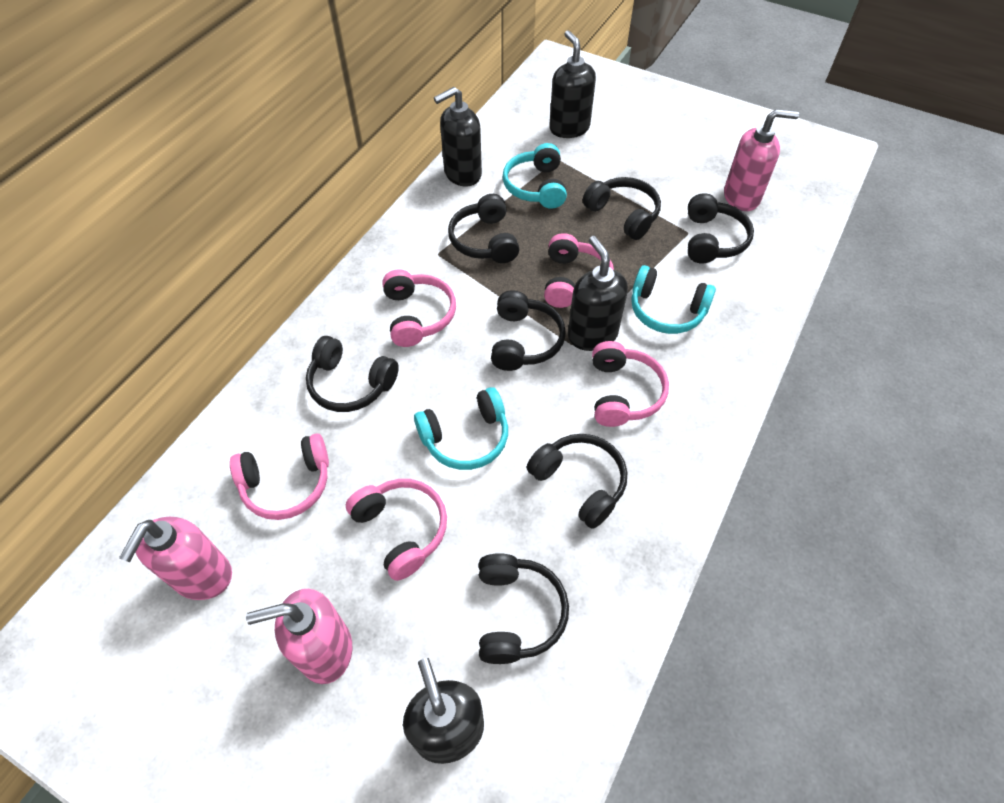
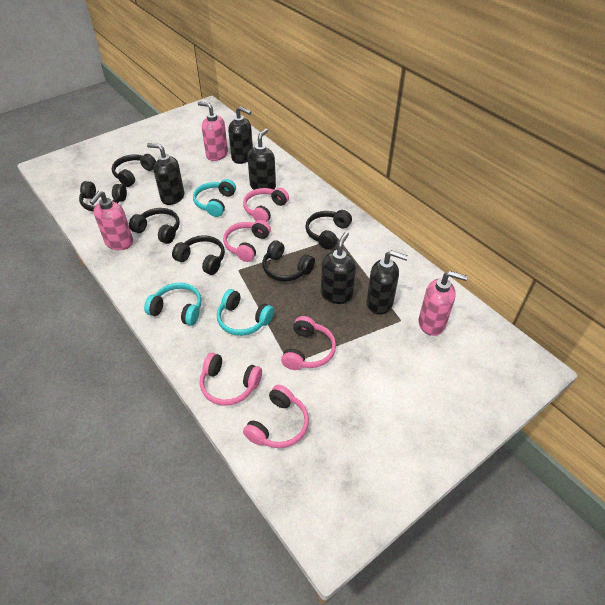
black headphones: 7 -> 6
black soap dispenser: 4 -> 5

